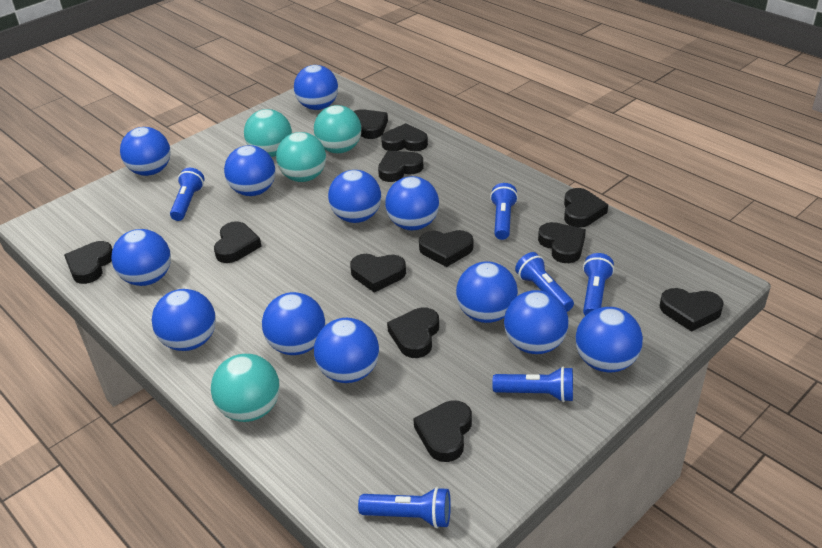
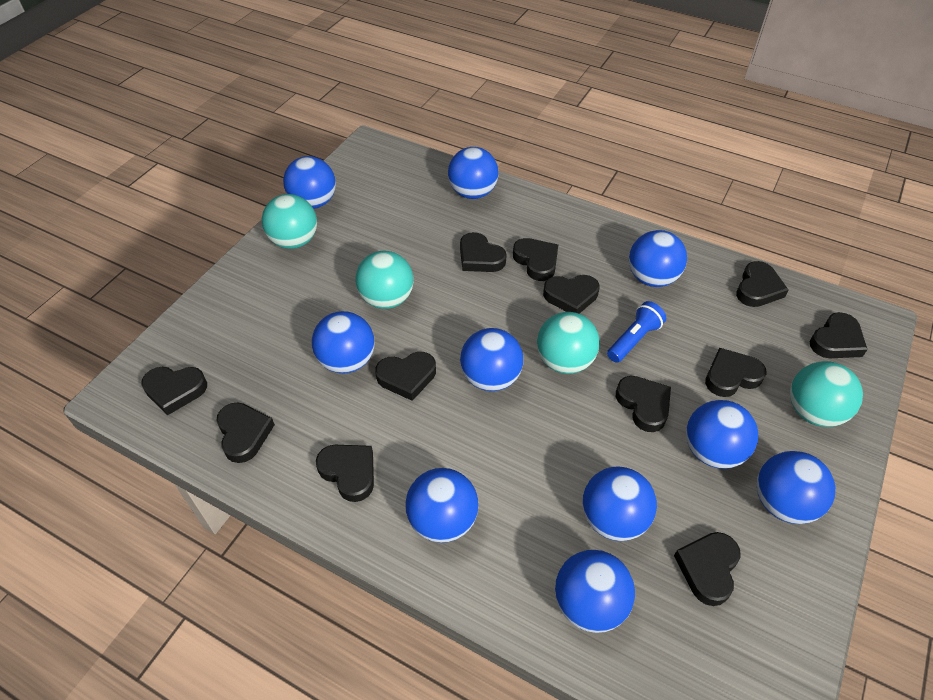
blue ball: 12 -> 10
blue flashlight: 6 -> 1

